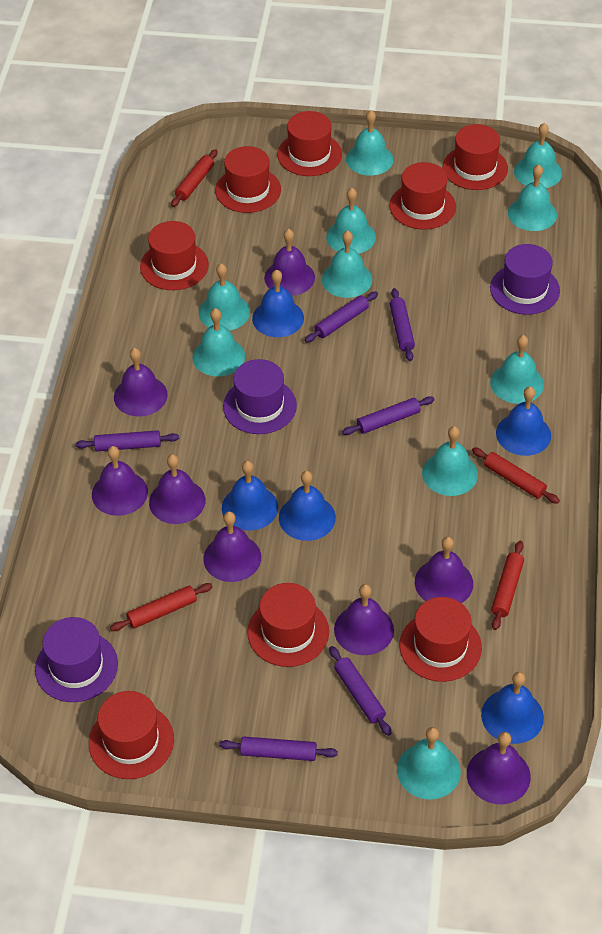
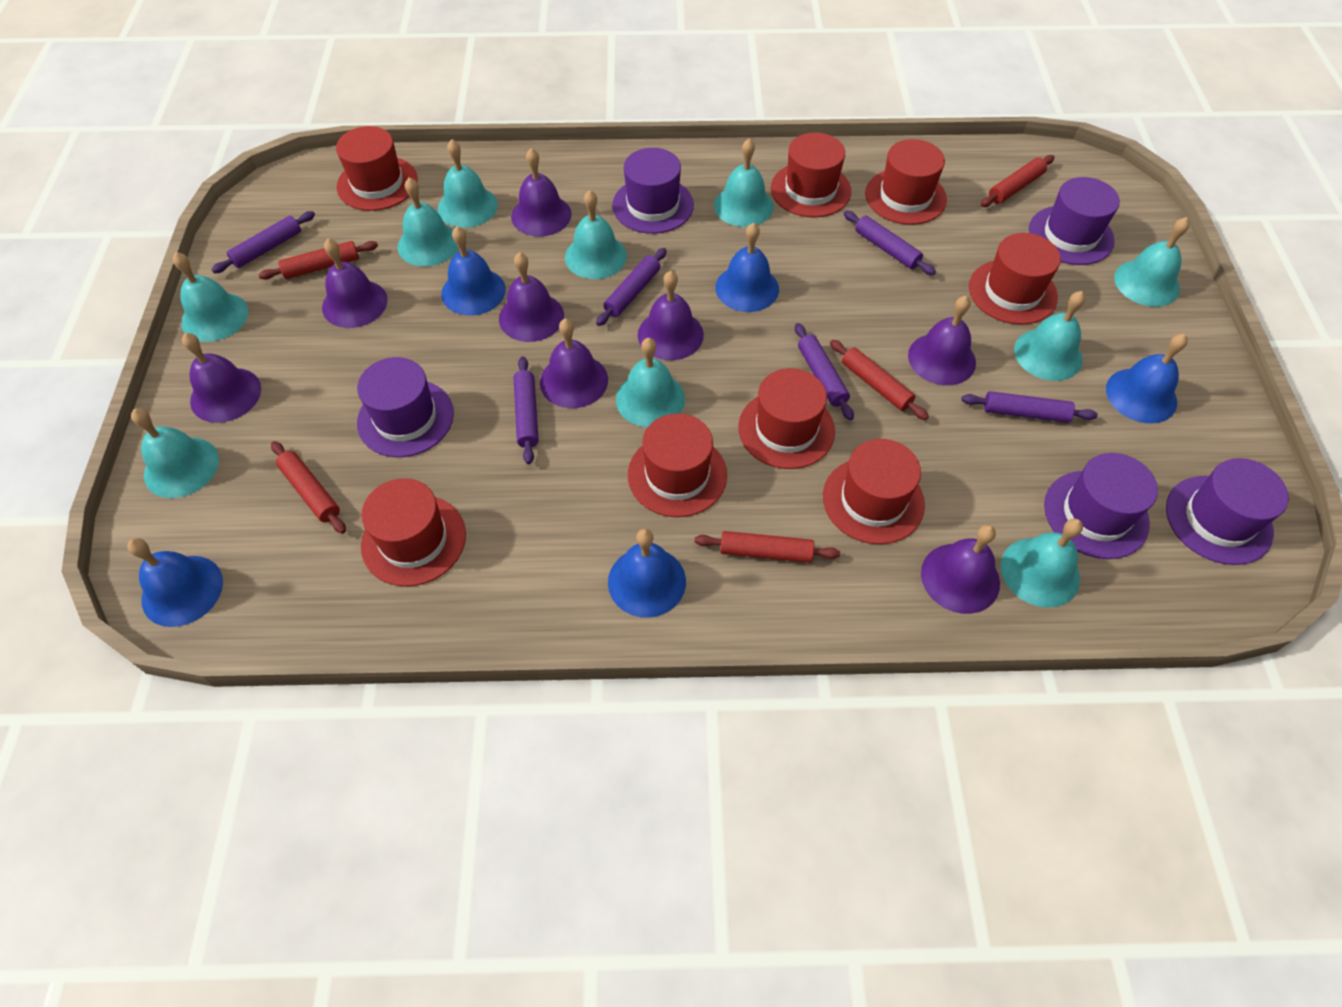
purple hat: 3 -> 5
red rolling pin: 4 -> 5

